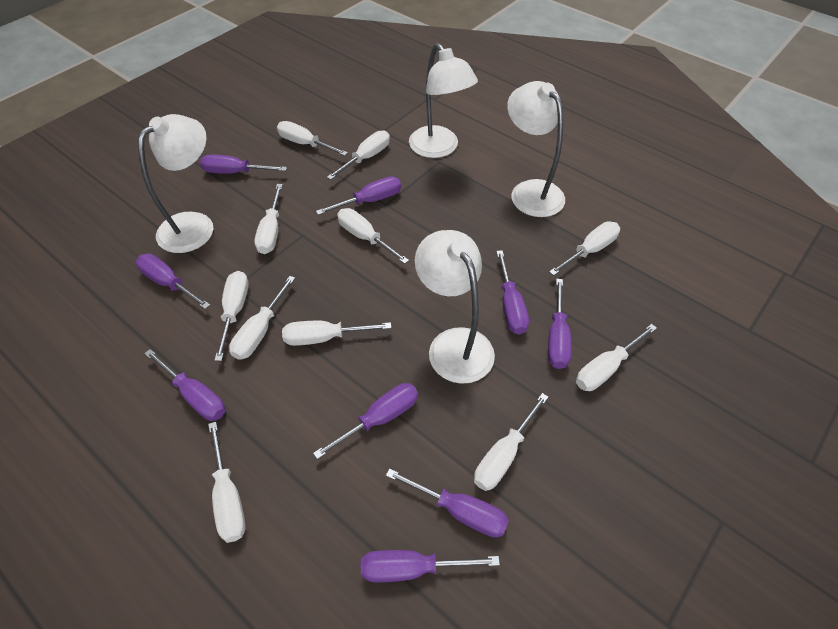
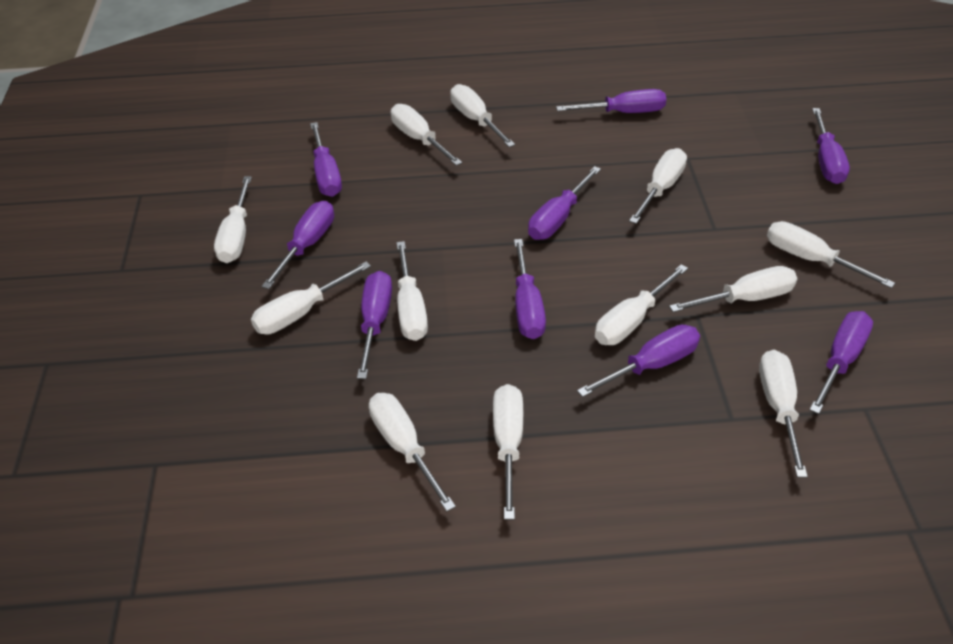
white lamp: 4 -> 0
white screwdriver: 11 -> 12

